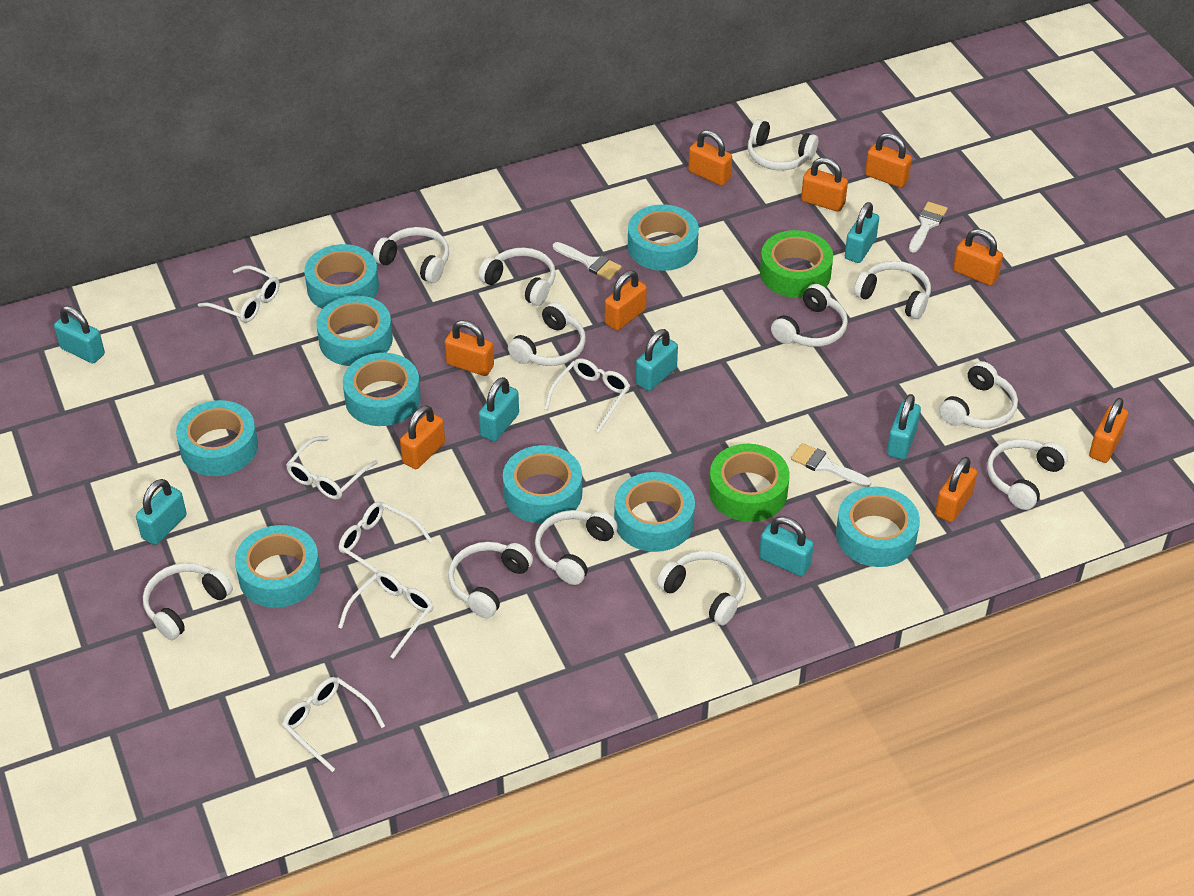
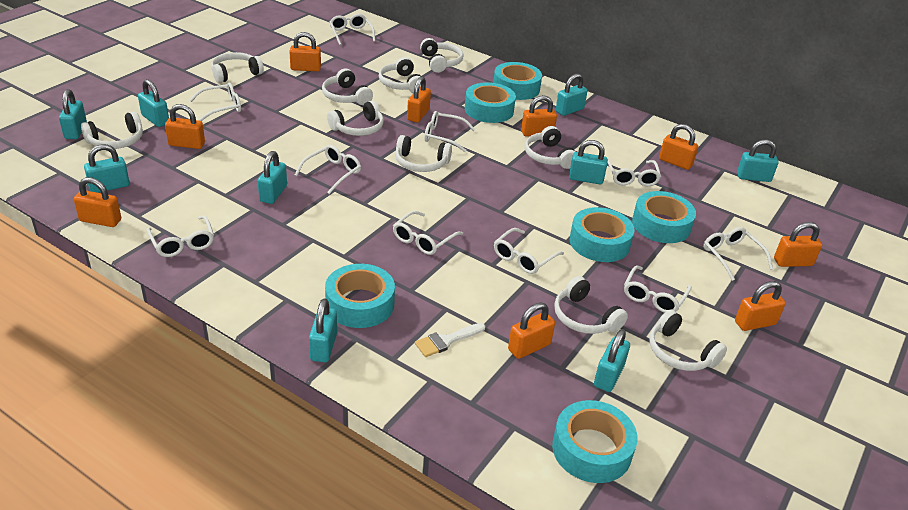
green tape: 2 -> 0
turquoise padlock: 7 -> 9
turquoise tape: 9 -> 6
white brush: 3 -> 1
white glasses: 6 -> 10
white headphones: 12 -> 10

